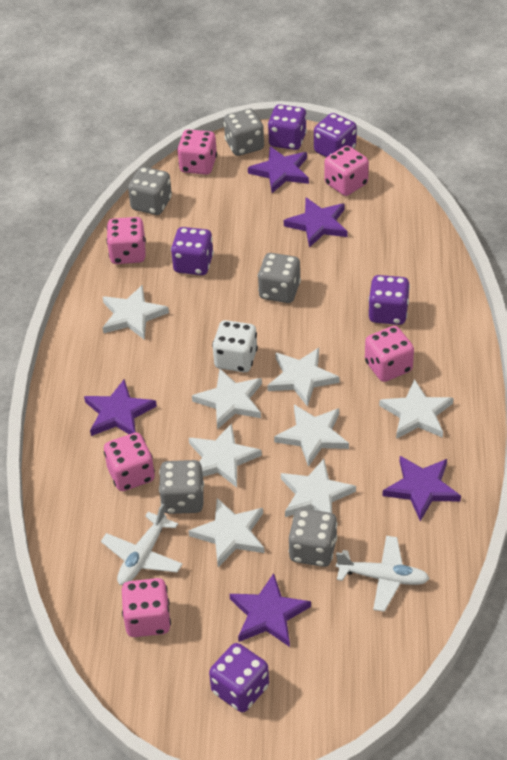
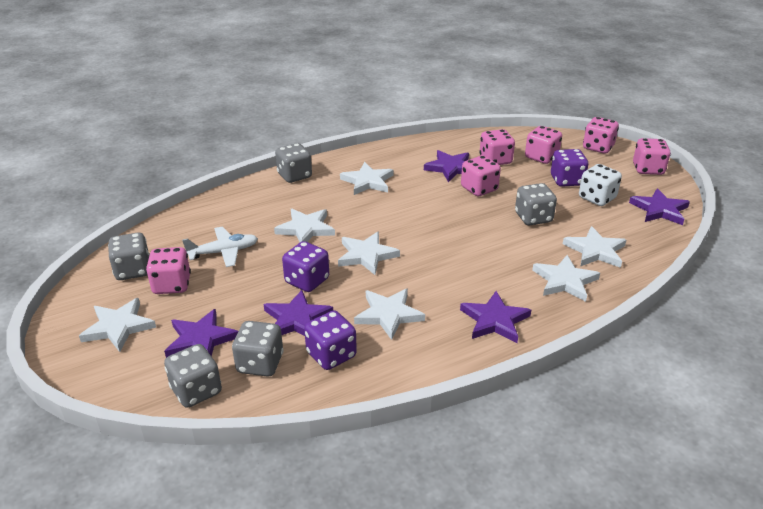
purple dice: 5 -> 3
white plane: 2 -> 1
white star: 8 -> 7

